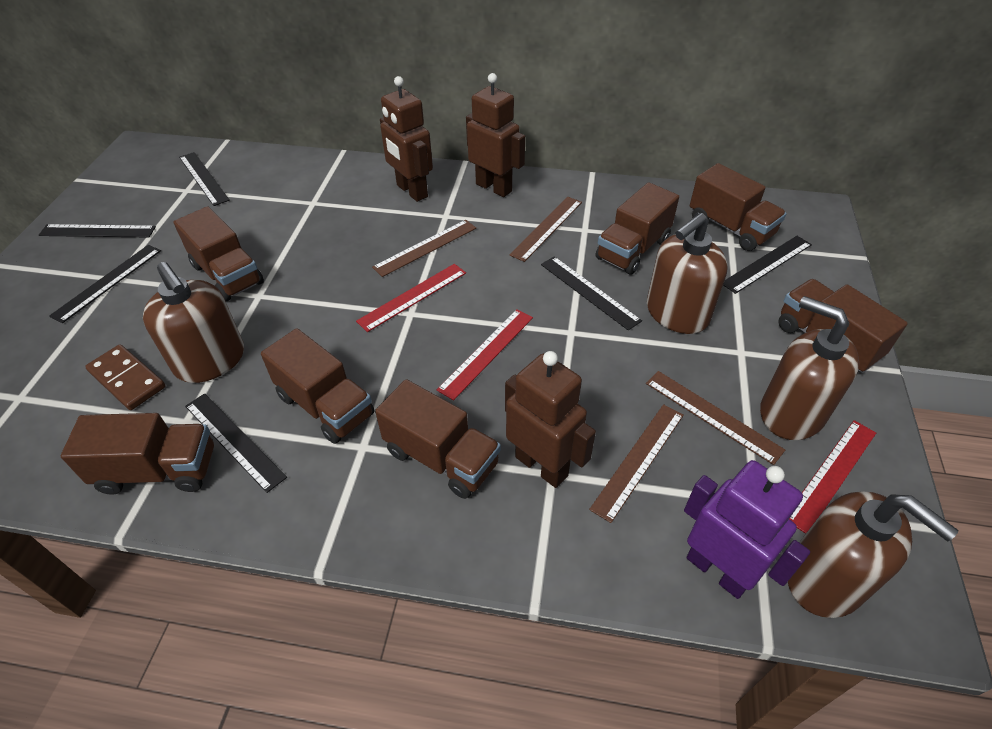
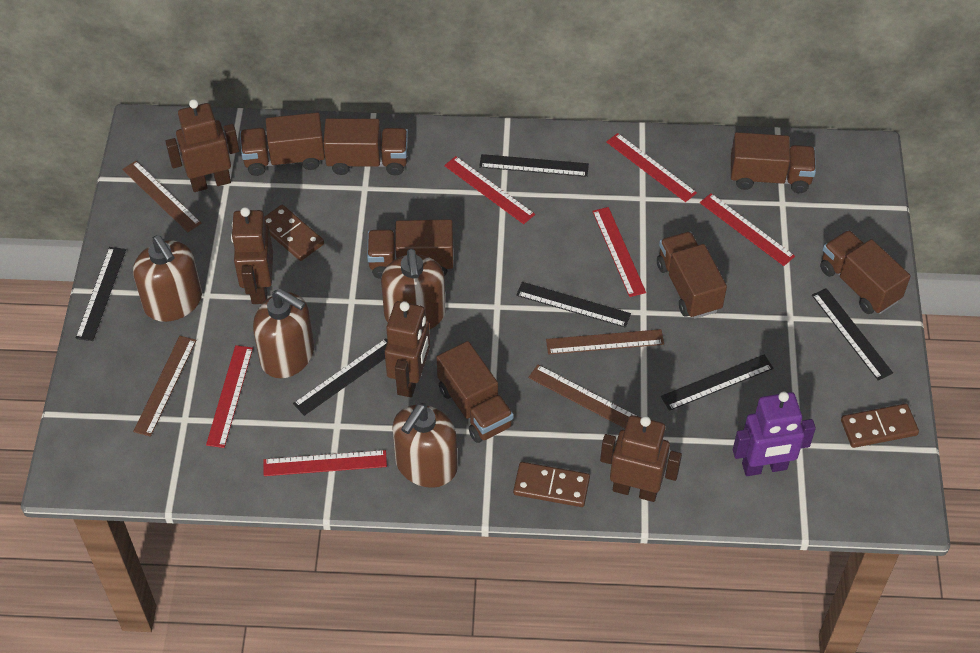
brown domino: 1 -> 3
brown robot: 3 -> 4
red ruler: 3 -> 6

